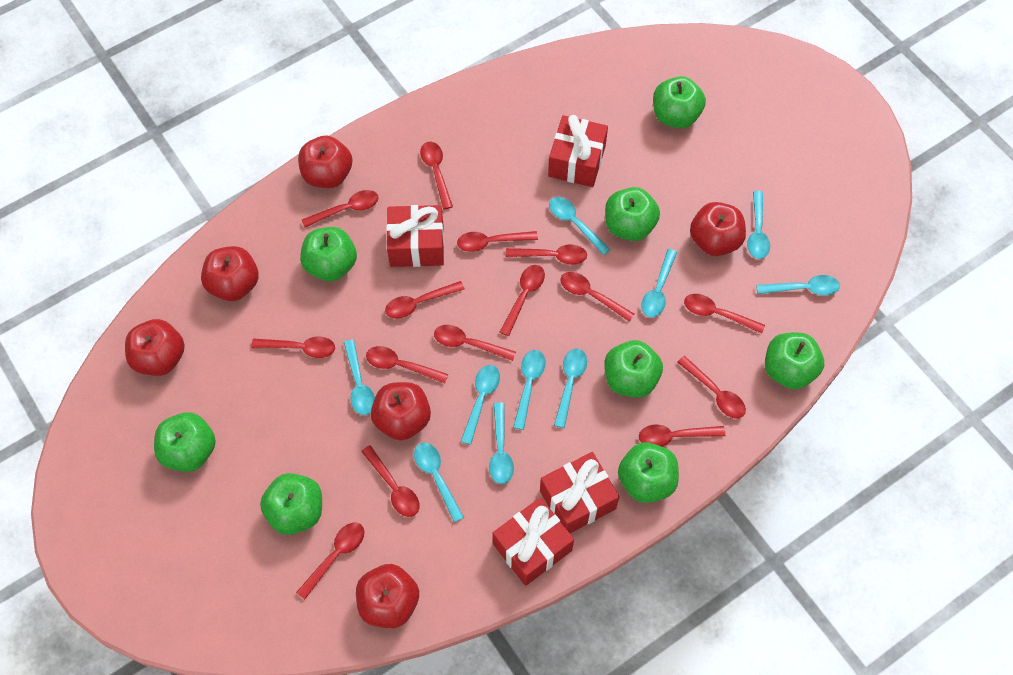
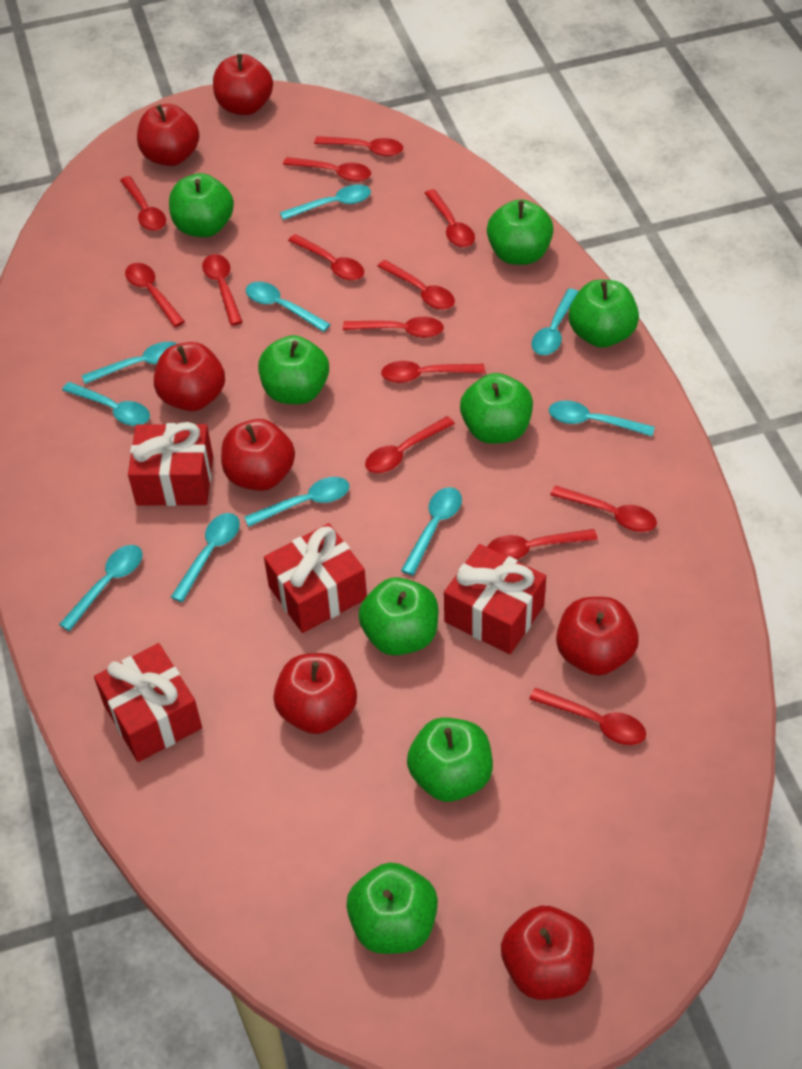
red apple: 6 -> 7
red spoon: 15 -> 14

